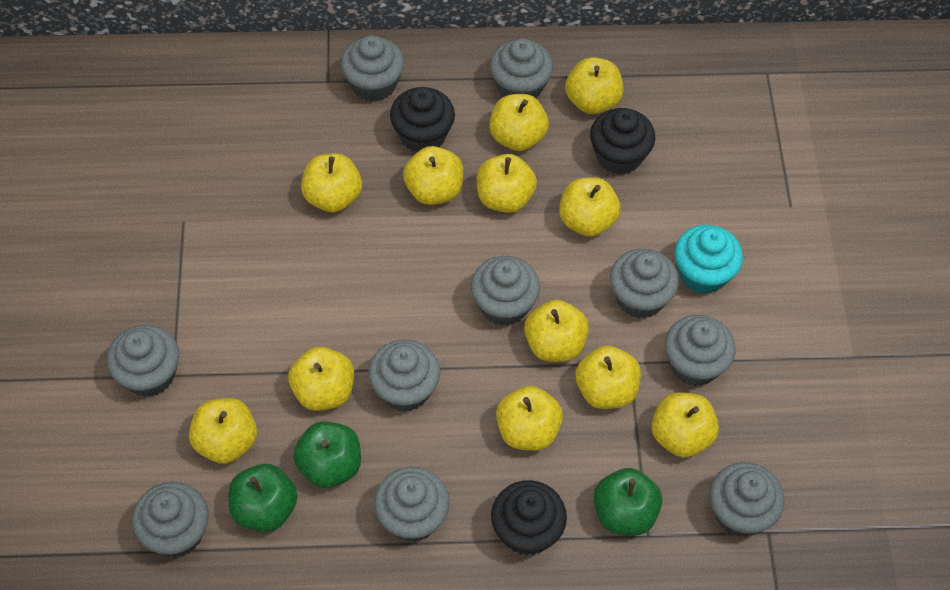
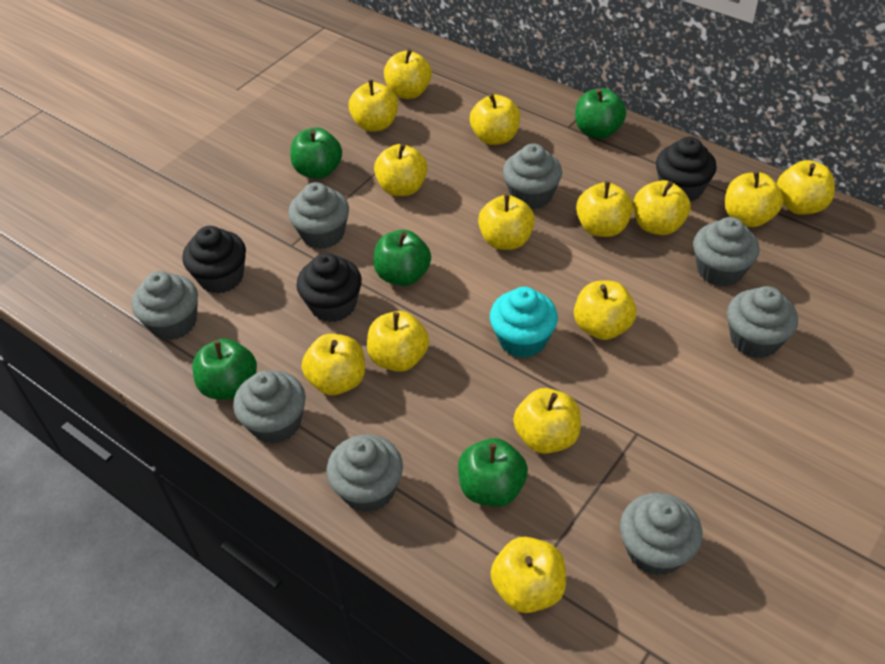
green apple: 3 -> 5
grey cupcake: 10 -> 8
yellow apple: 12 -> 14

